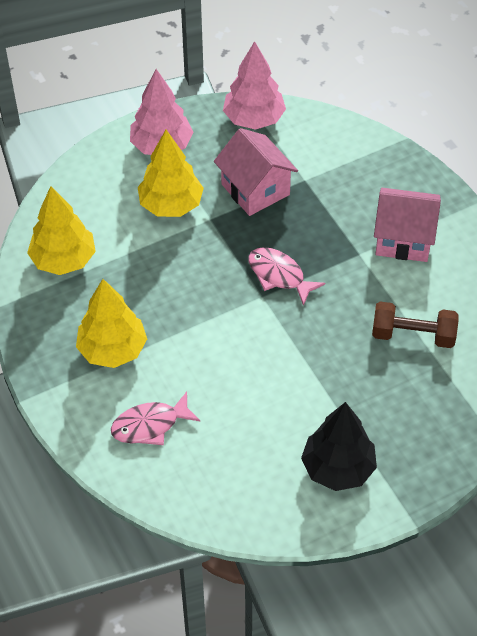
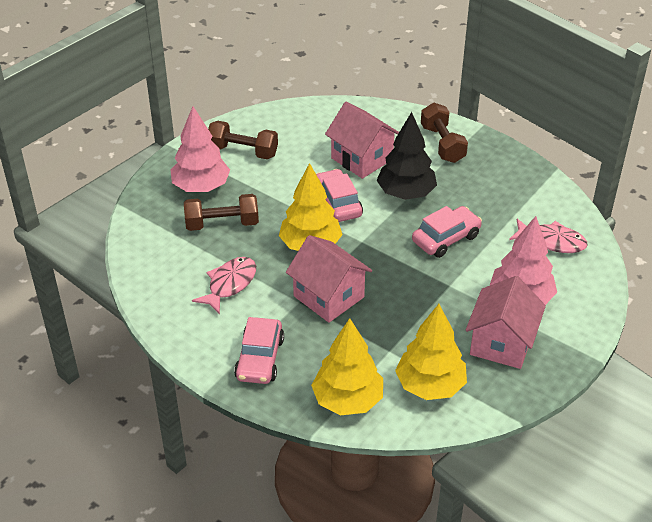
brown dumbbell: 1 -> 3
pink car: 0 -> 3
pink house: 2 -> 3

